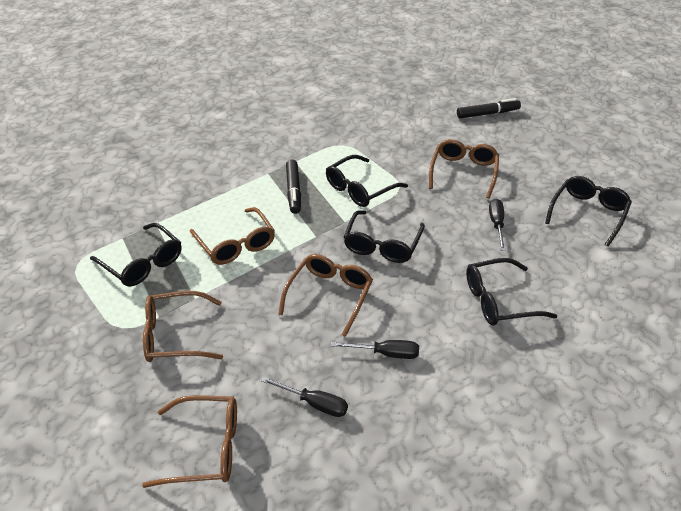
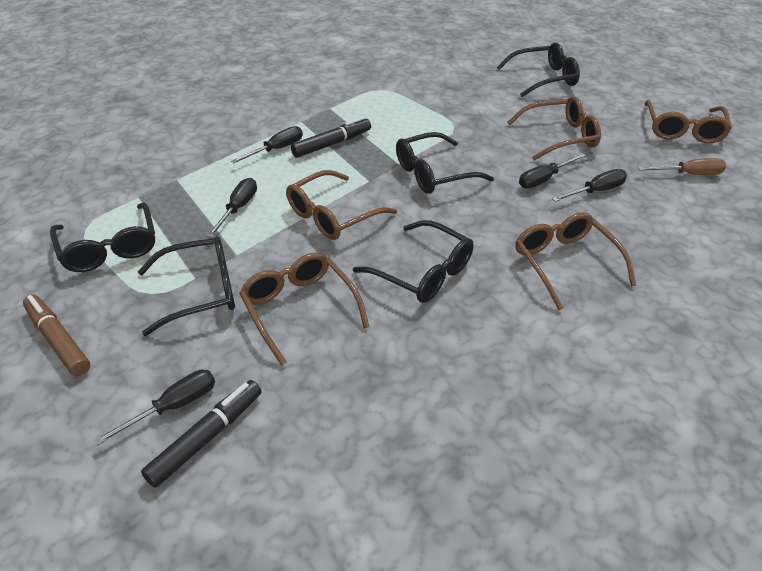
black screwdriver: 3 -> 5
brown marker: 0 -> 1
brown screwdriver: 0 -> 1

